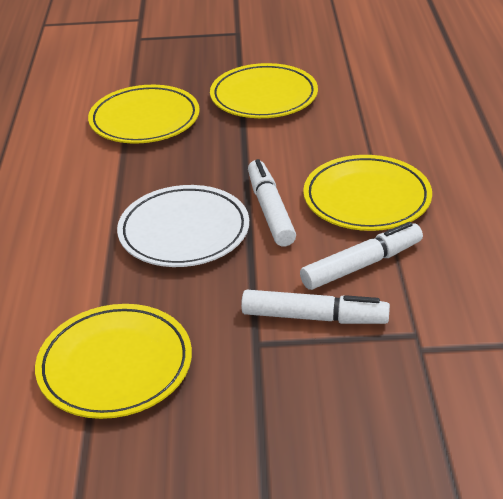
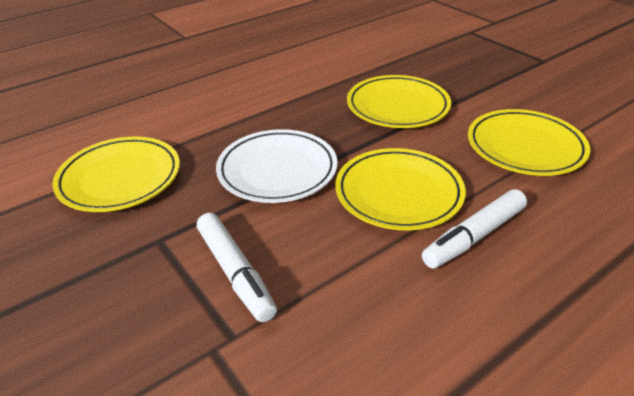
white marker: 3 -> 2

